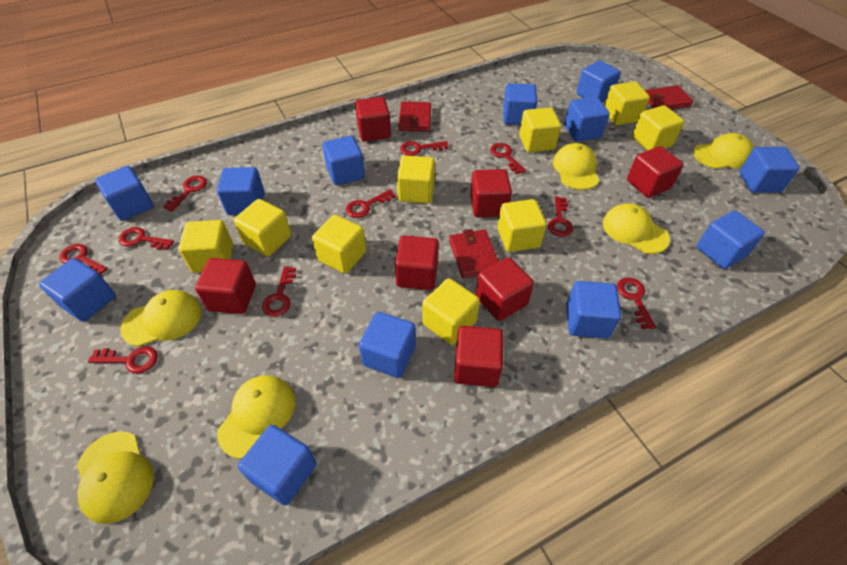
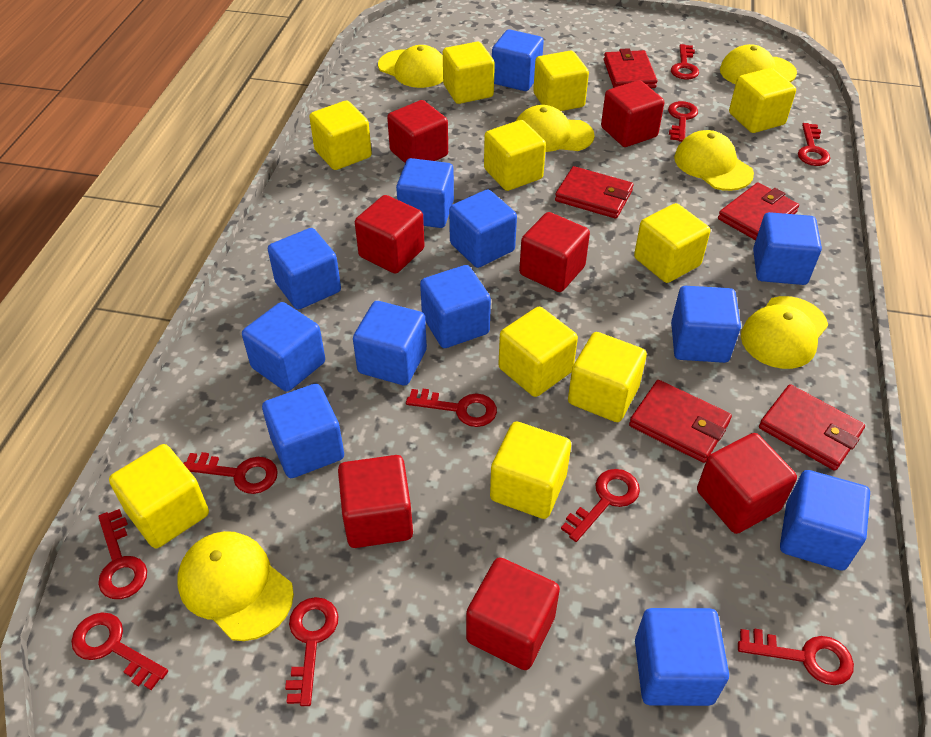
red wallet: 3 -> 5
yellow cube: 9 -> 10

